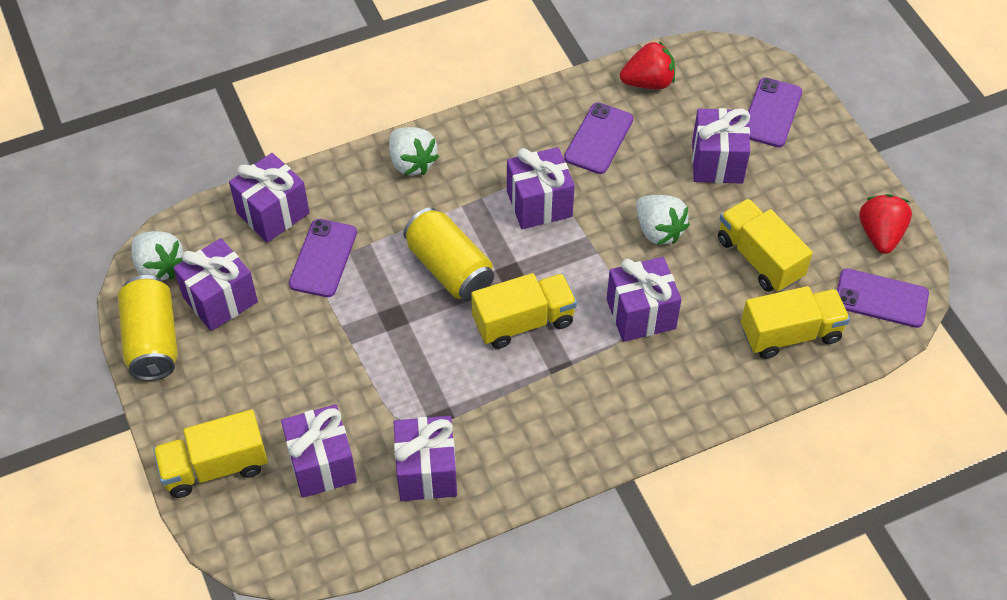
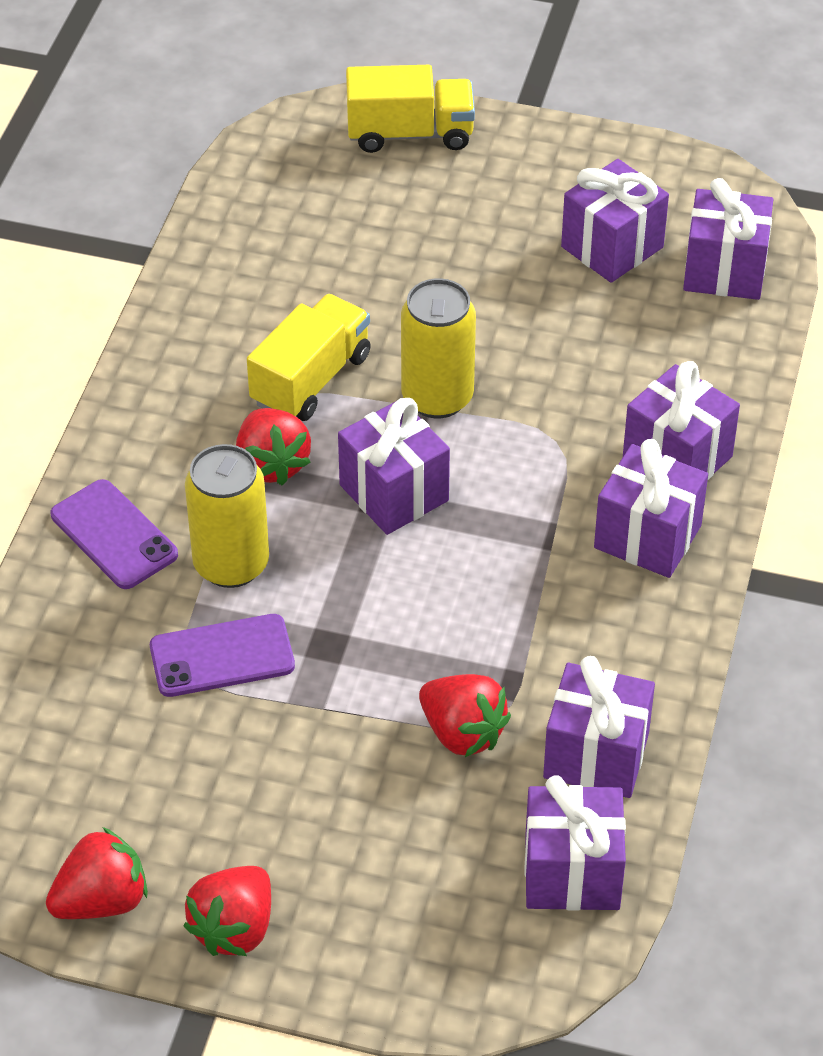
purple phone: 4 -> 2
red strawberry: 2 -> 4
white strawberry: 3 -> 0
yellow truck: 4 -> 2

